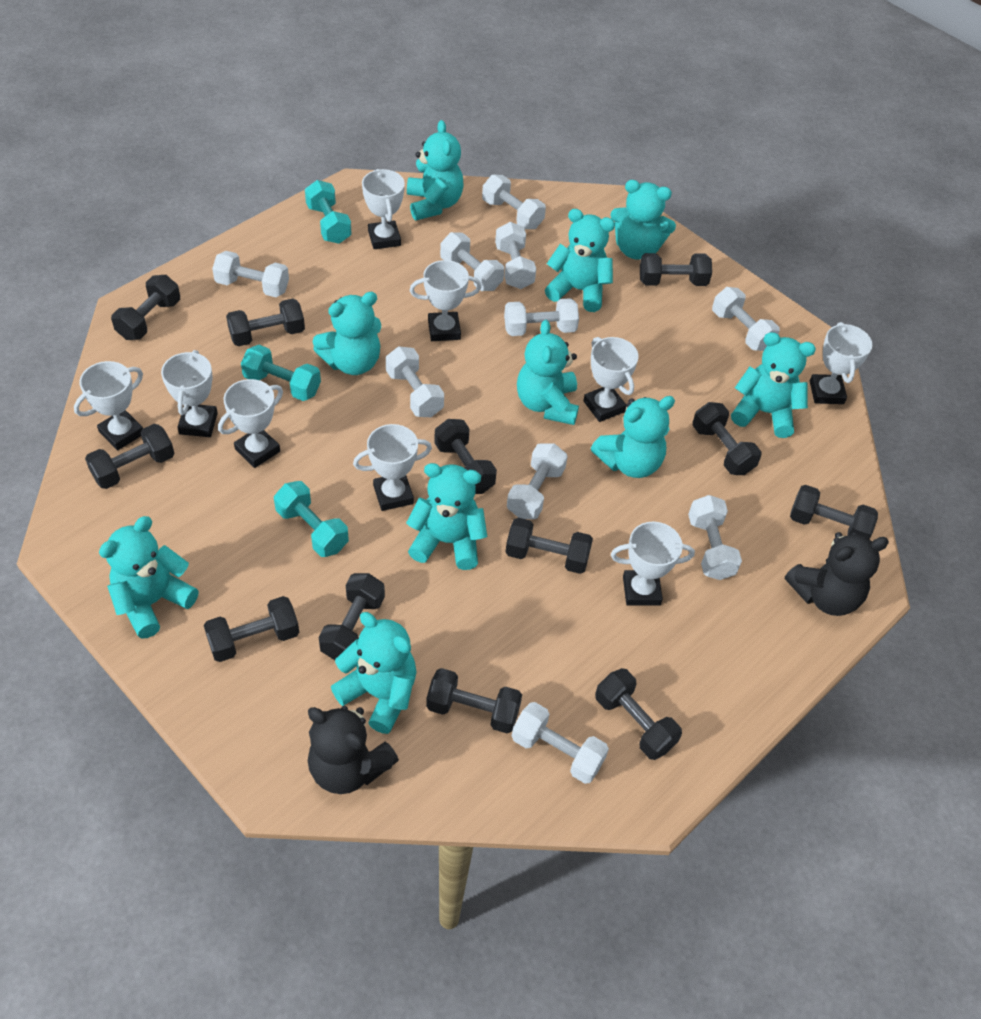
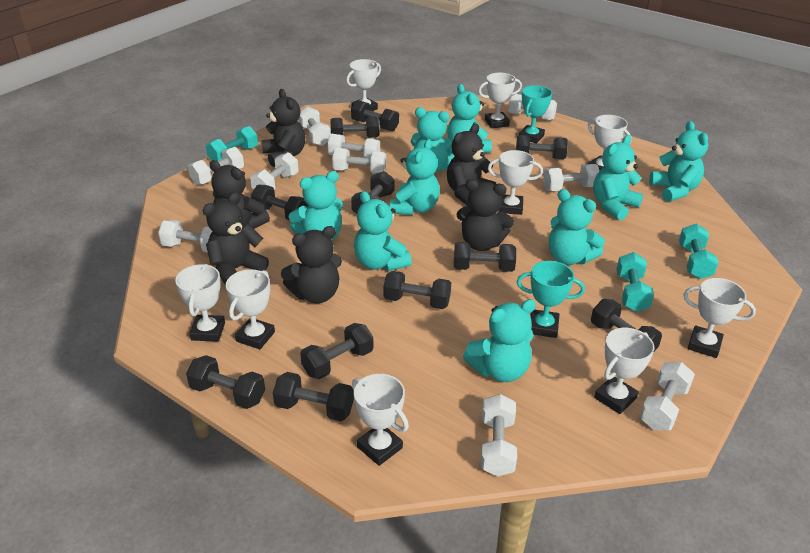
black dumbbell: 12 -> 11
black teddy bear: 2 -> 6
turquoise teddy bear: 10 -> 9
turquoise trophy: 0 -> 2

